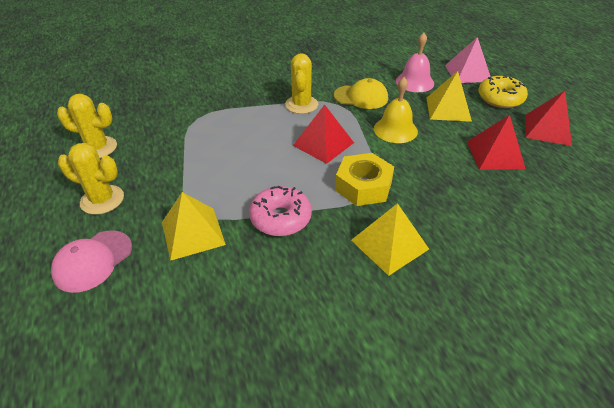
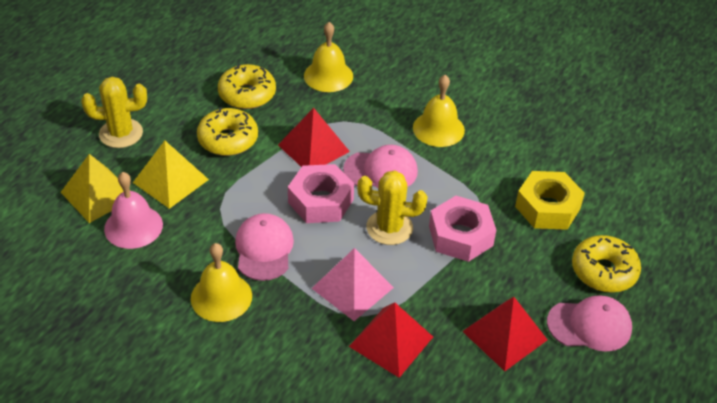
pink cap: 1 -> 3
pink donut: 1 -> 0
pink nut: 0 -> 2
yellow bell: 1 -> 3
yellow cactus: 3 -> 2
yellow cap: 1 -> 0
yellow donut: 1 -> 3
yellow pyramid: 3 -> 2

